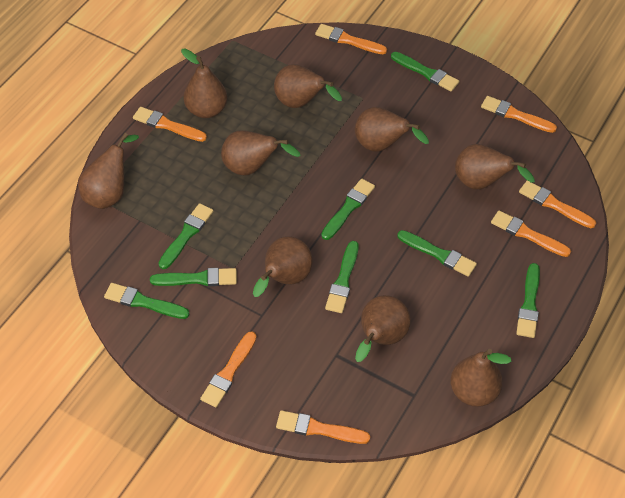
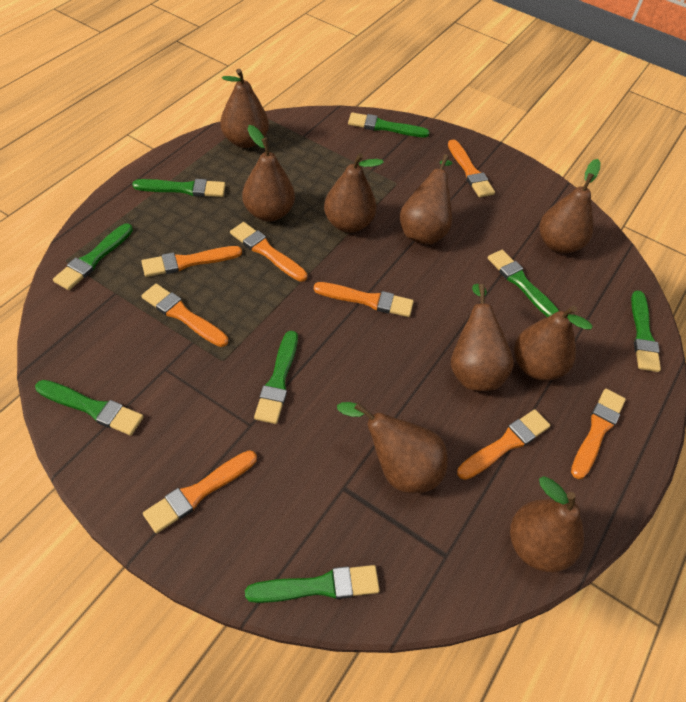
orange brush: 7 -> 8

